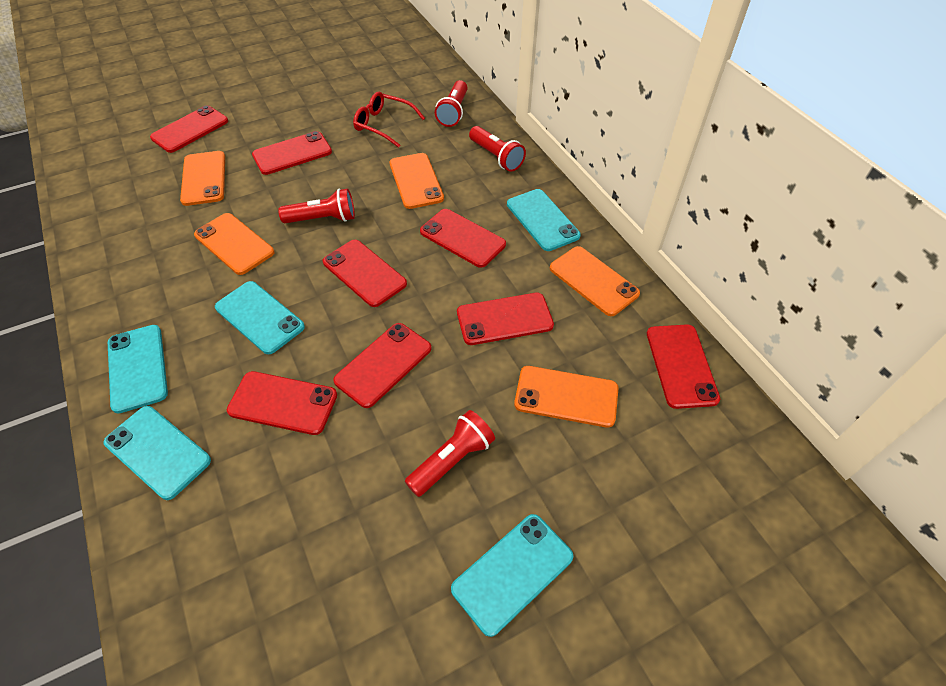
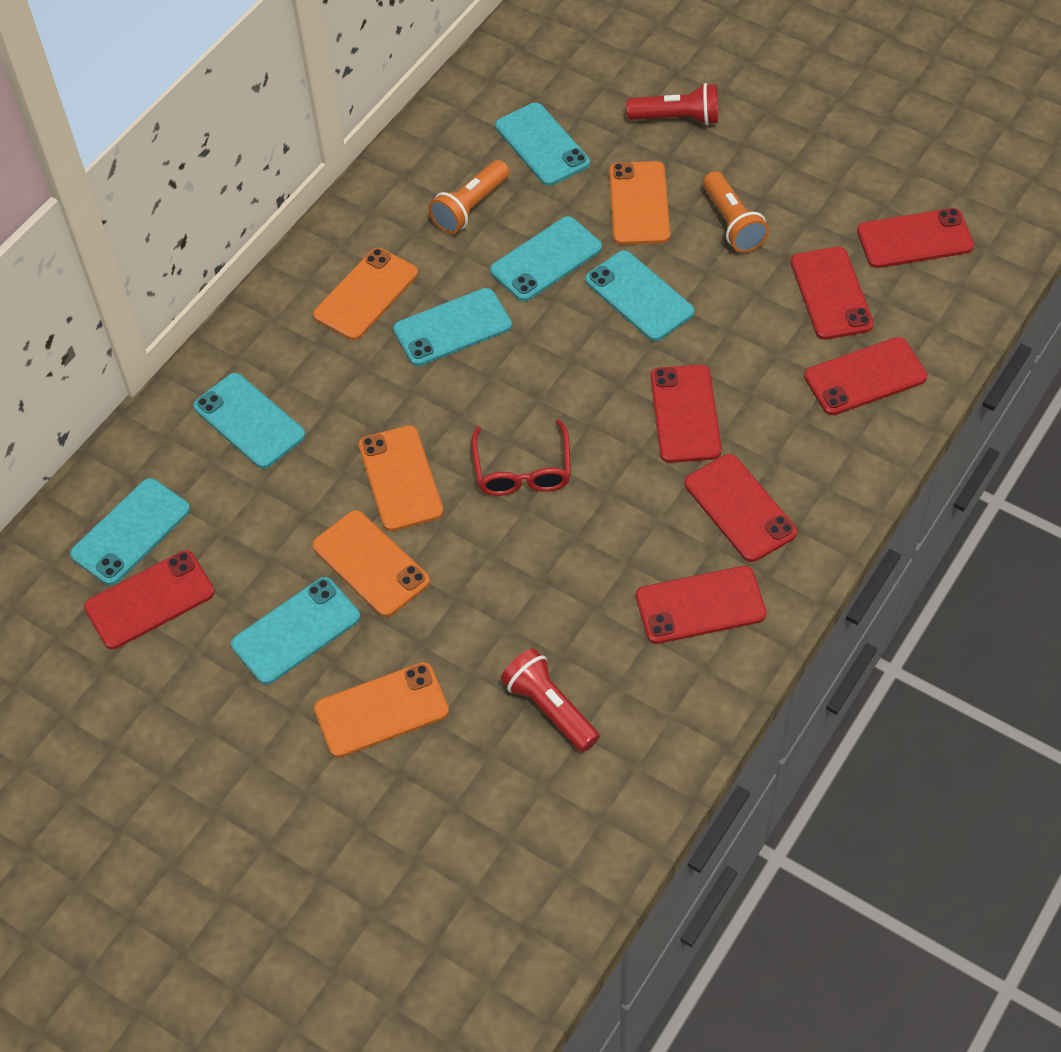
orange flashlight: 0 -> 2
red flashlight: 4 -> 2
red phone: 8 -> 7
turquoise phone: 5 -> 7

